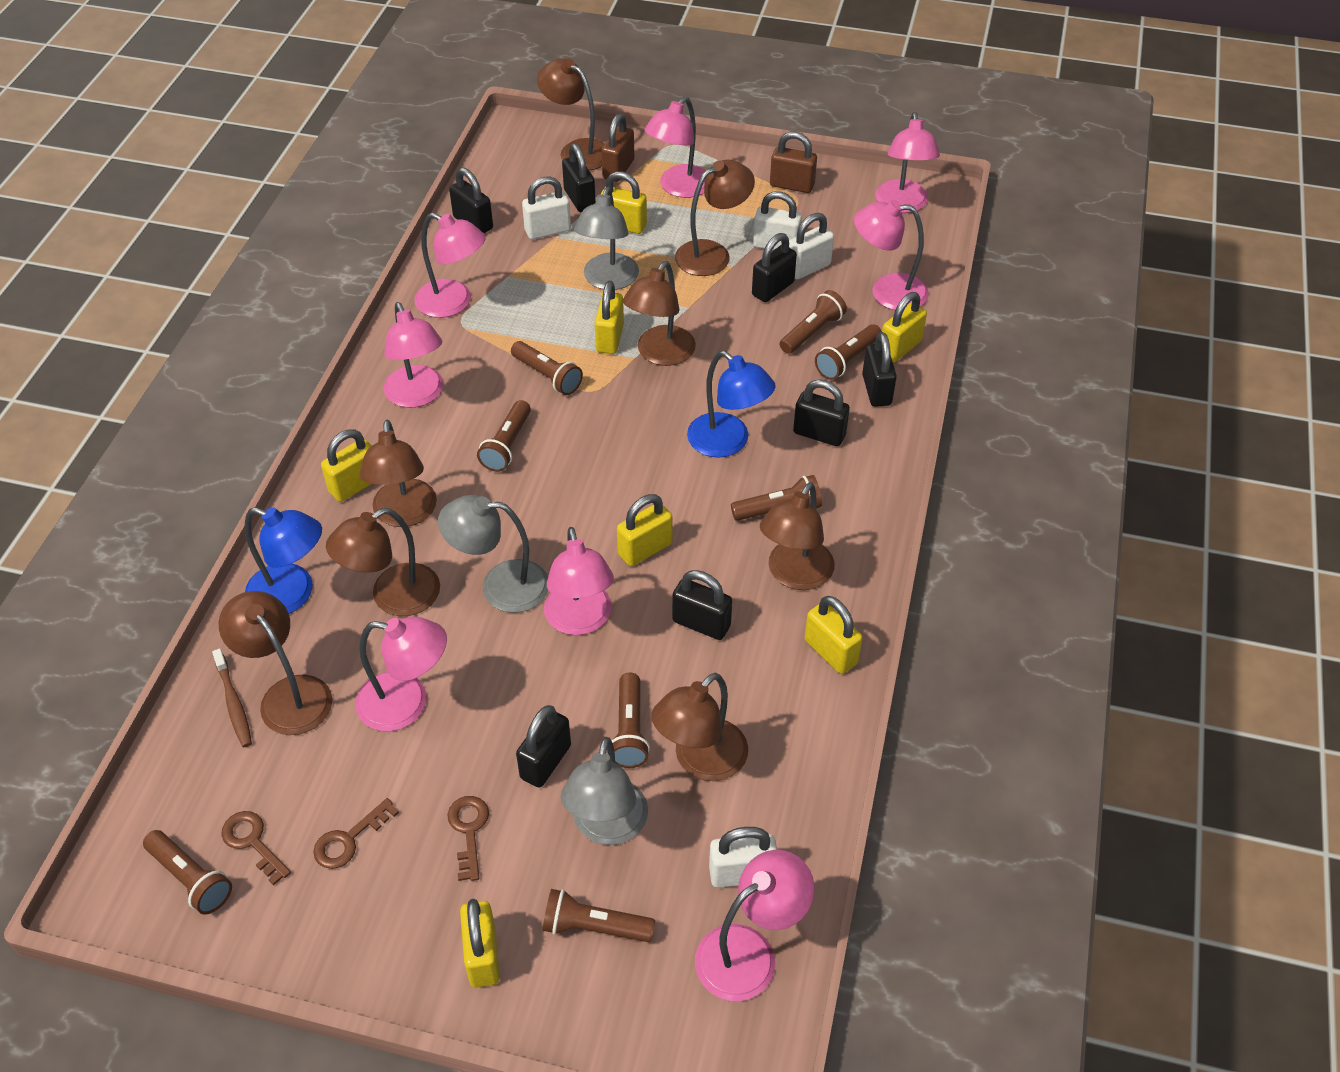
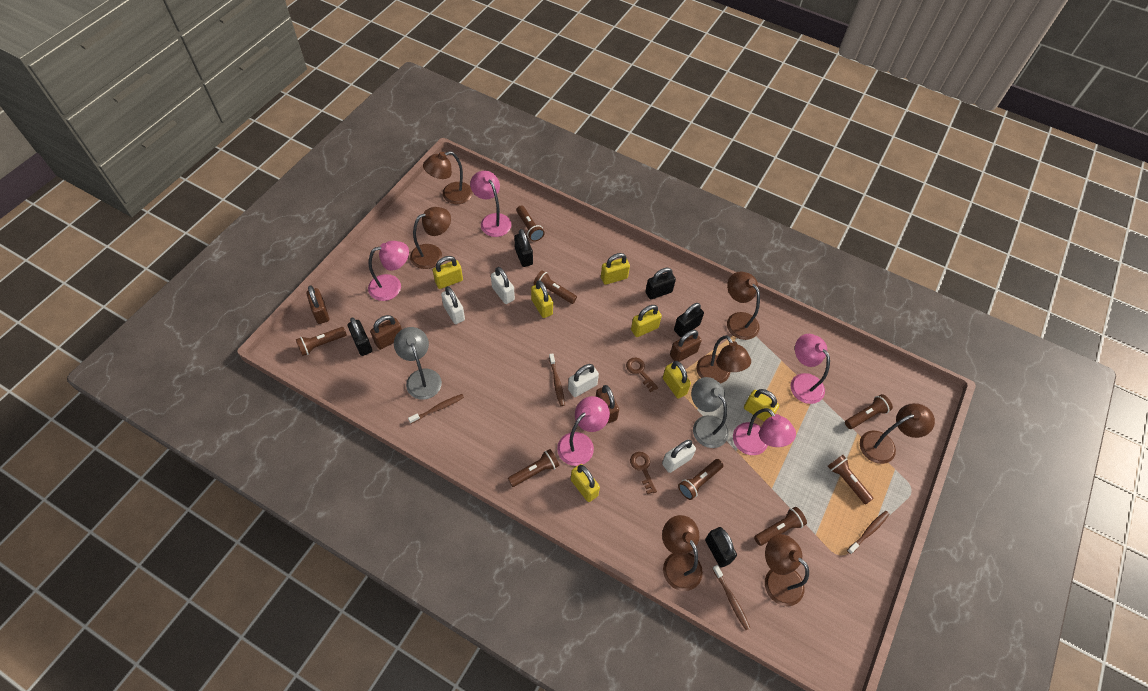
black padlock: 7 -> 5
blue lamp: 2 -> 0
brown key: 3 -> 2
brown lamp: 8 -> 7
brown padlock: 2 -> 4
brown toothbrush: 1 -> 4
grey lamp: 3 -> 2
pink lamp: 8 -> 5

